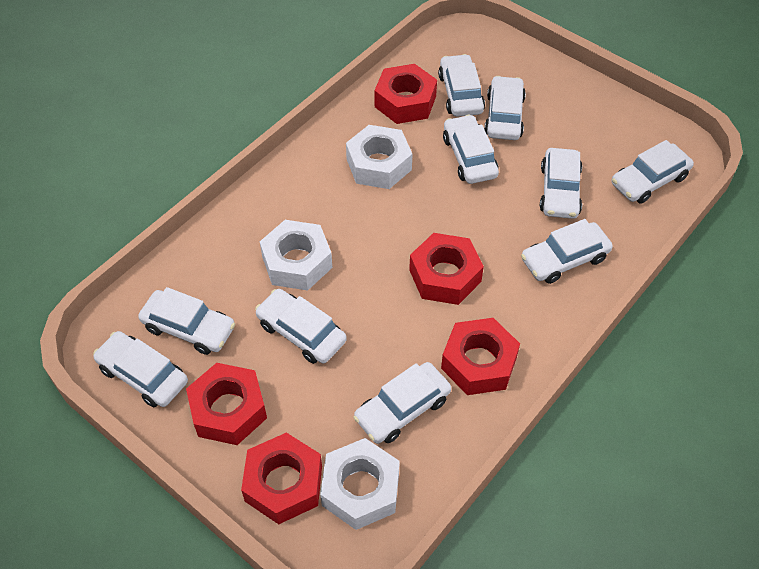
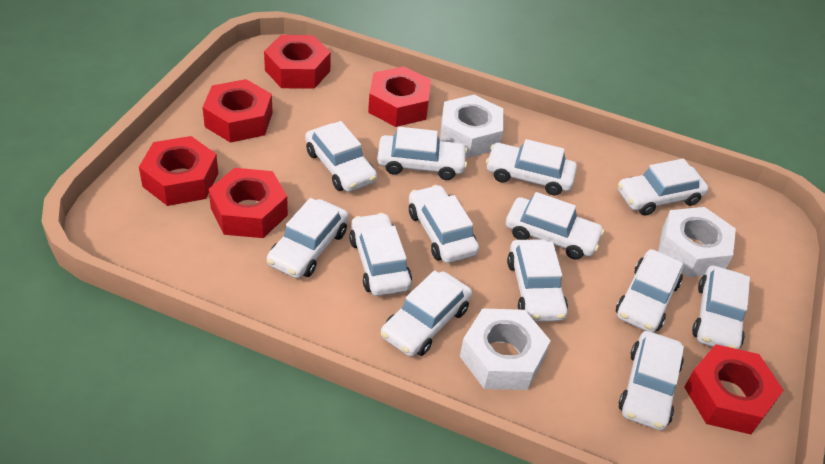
red nut: 5 -> 6
white car: 10 -> 13

